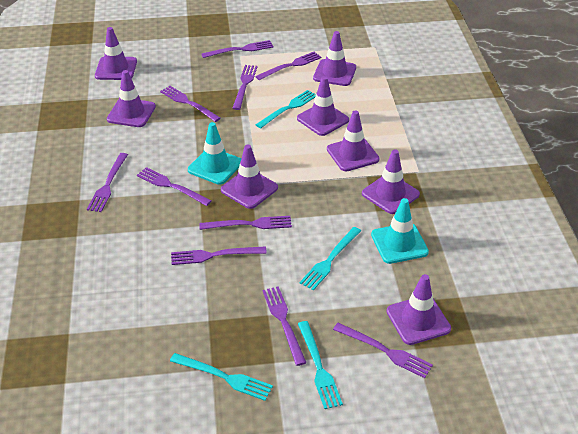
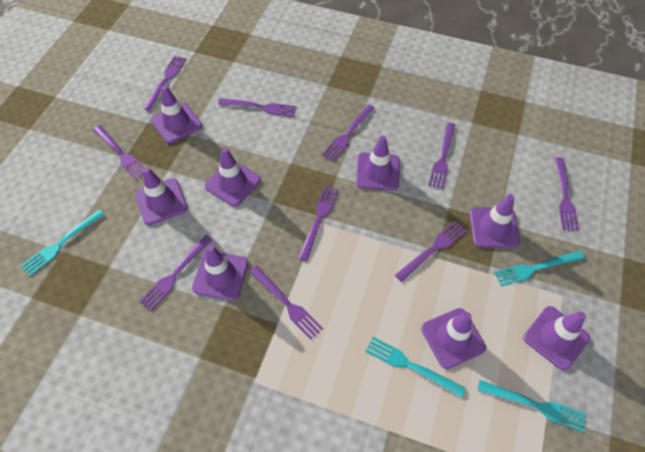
turquoise traffic cone: 2 -> 0

